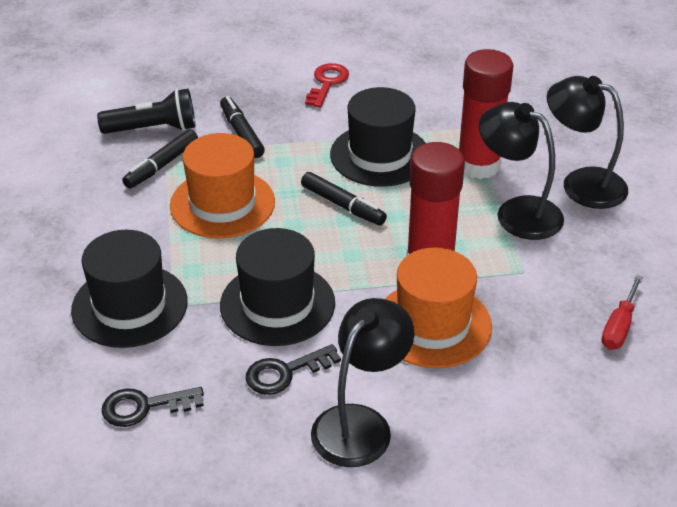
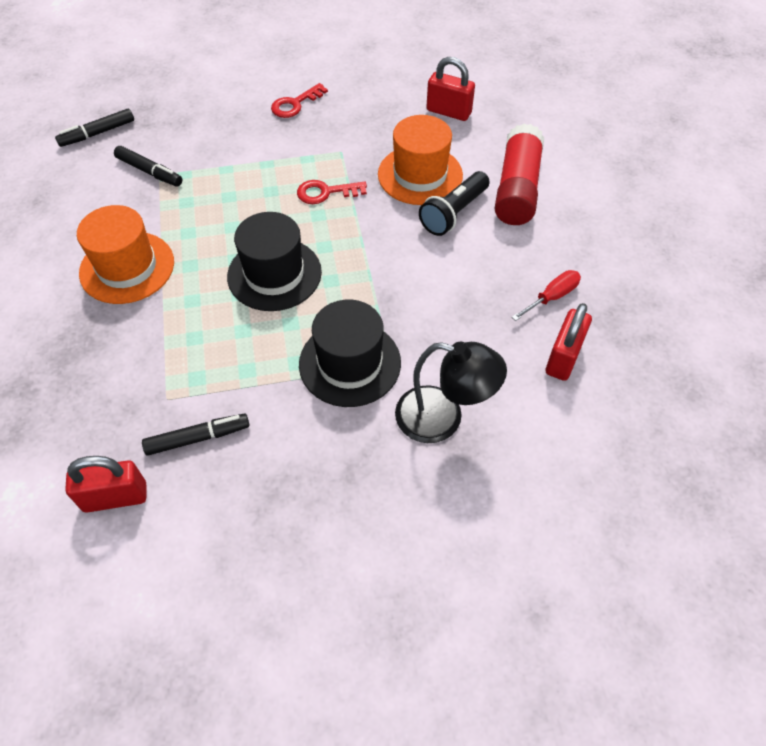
black hat: 3 -> 2
black key: 2 -> 0
black lamp: 3 -> 1
red glue stick: 2 -> 1
red key: 1 -> 2
red padlock: 0 -> 3

